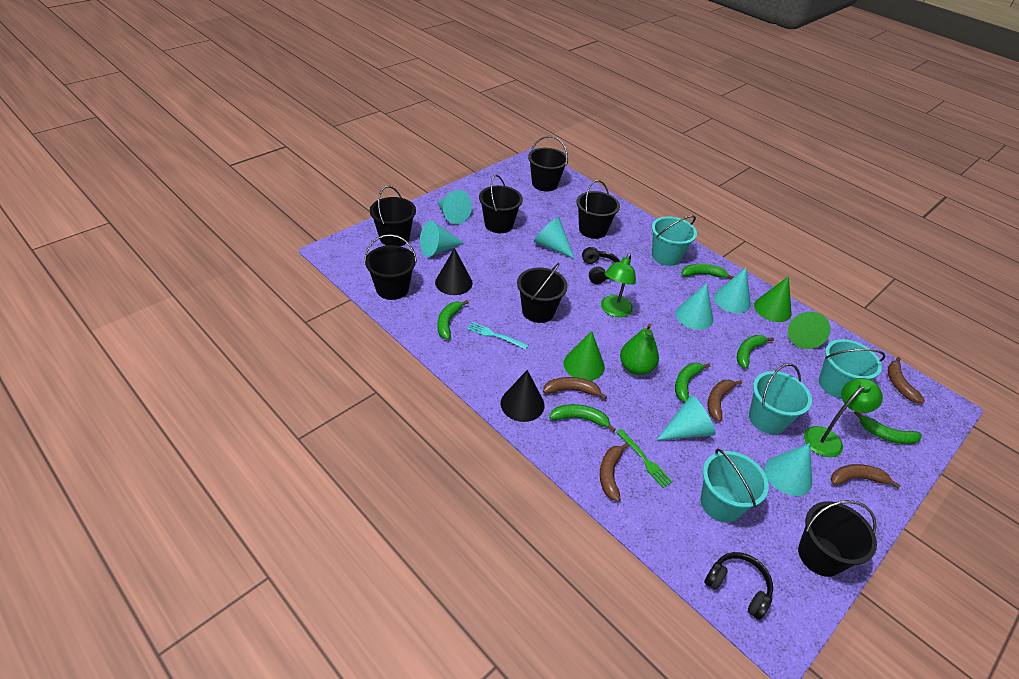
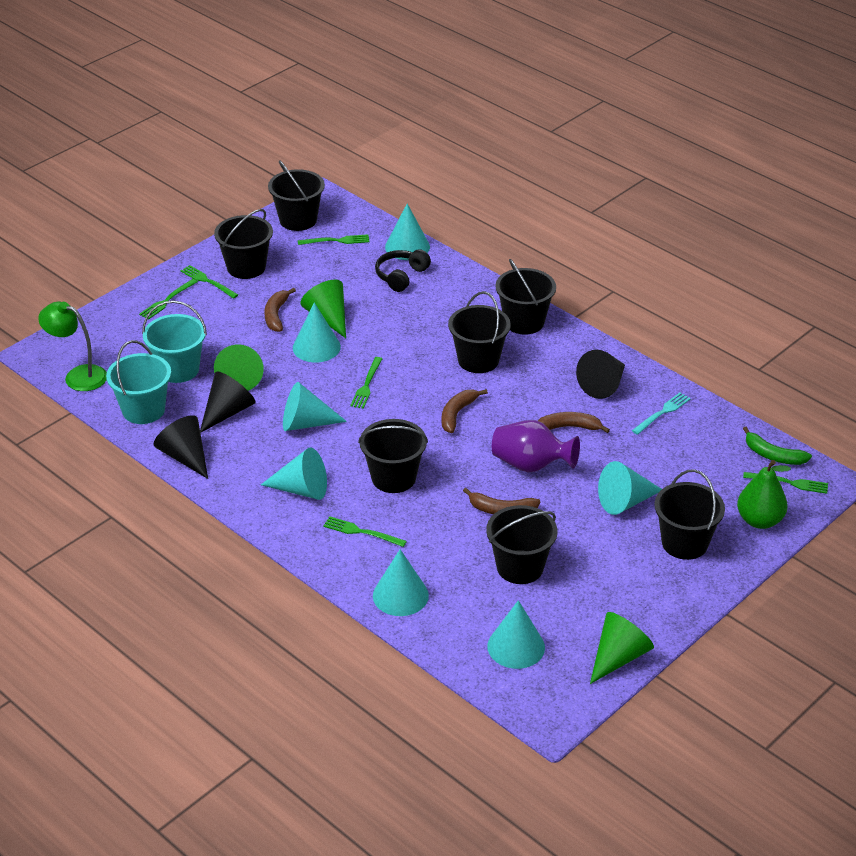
black cone: 2 -> 3
black headphones: 2 -> 1
brown banana: 5 -> 4
green banana: 6 -> 1
green fork: 1 -> 6
green lamp: 2 -> 1
purple vase: 0 -> 1
turquoise bucket: 4 -> 2

